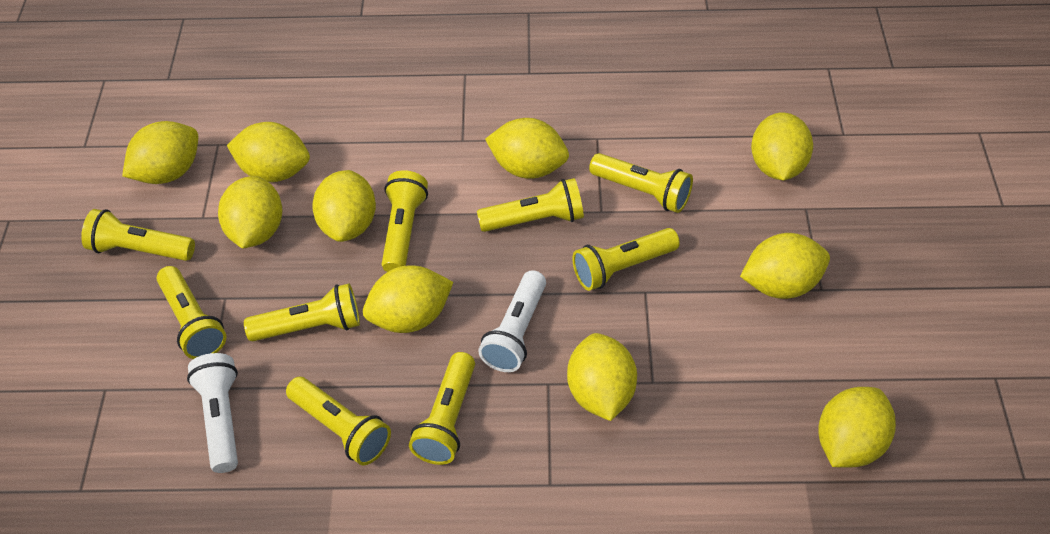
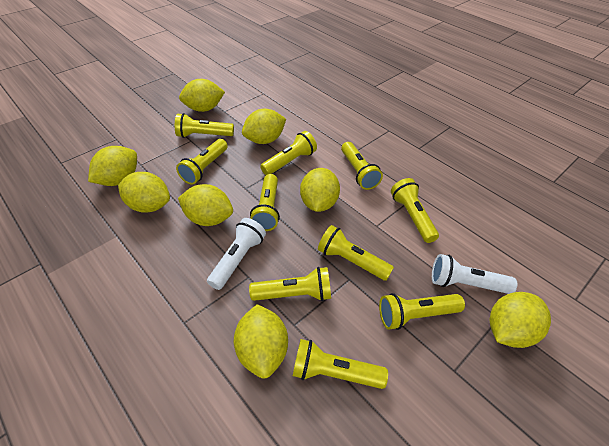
yellow flashlight: 9 -> 10
yellow lemon: 10 -> 8

